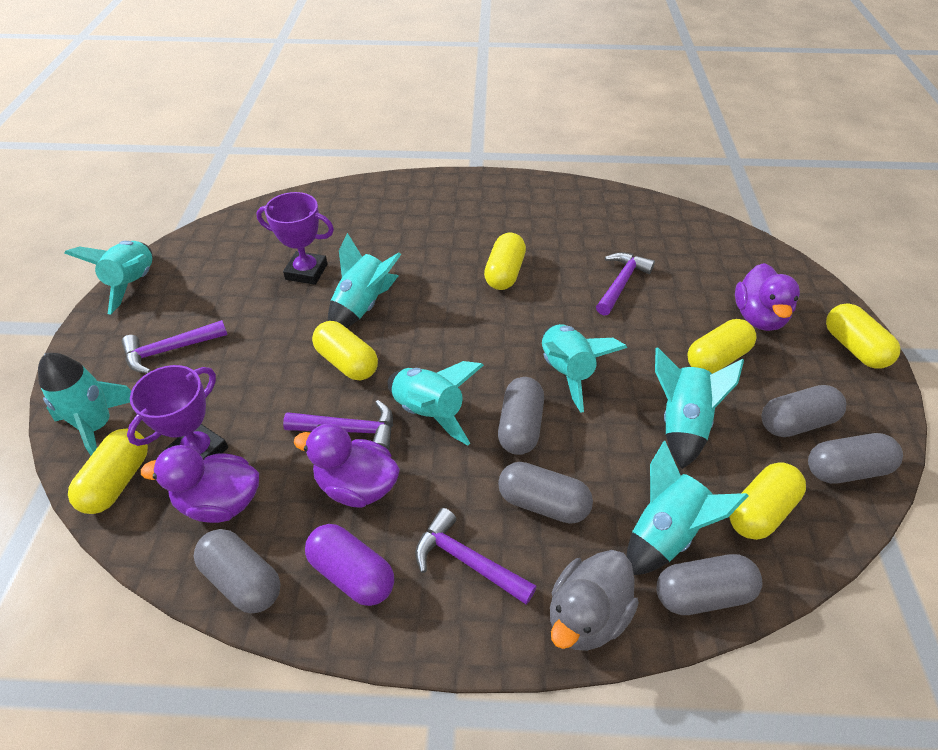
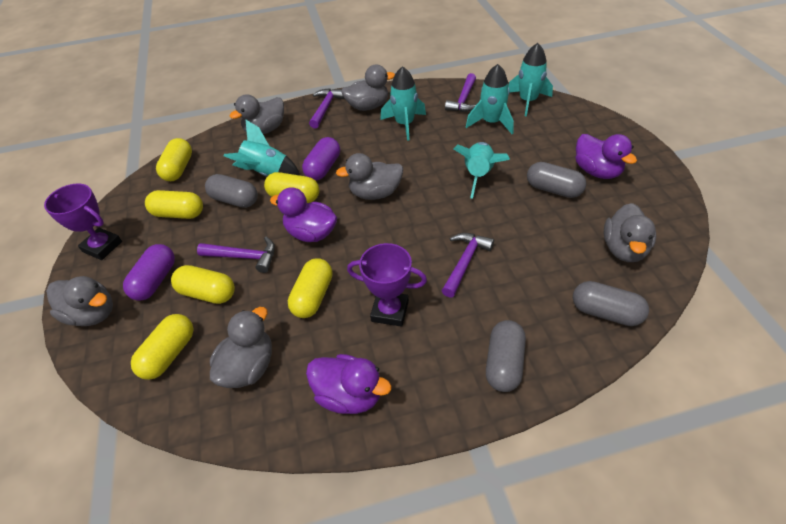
grey capsule: 6 -> 4
grey duck: 1 -> 6
purple capsule: 1 -> 2
turquoise rocket: 7 -> 5

